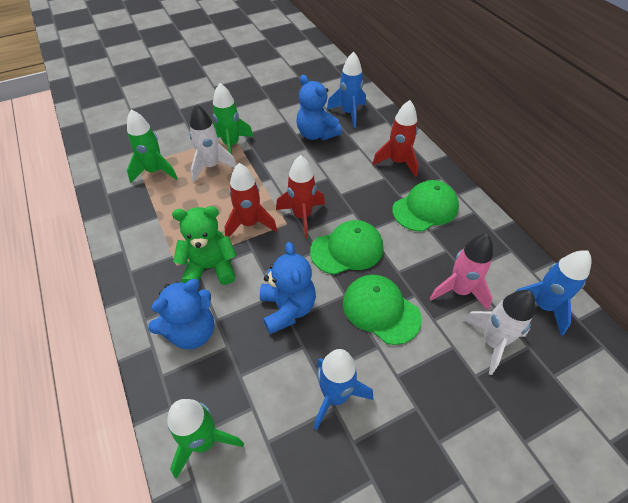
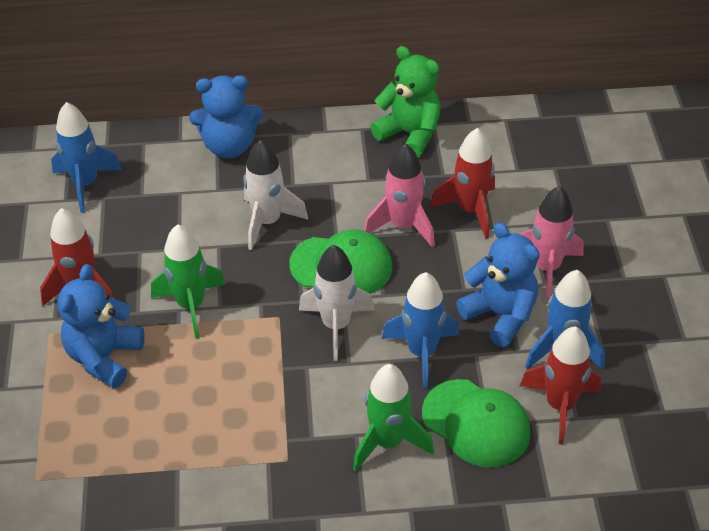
green cap: 3 -> 2
green rocket: 3 -> 2
pink rocket: 1 -> 2

